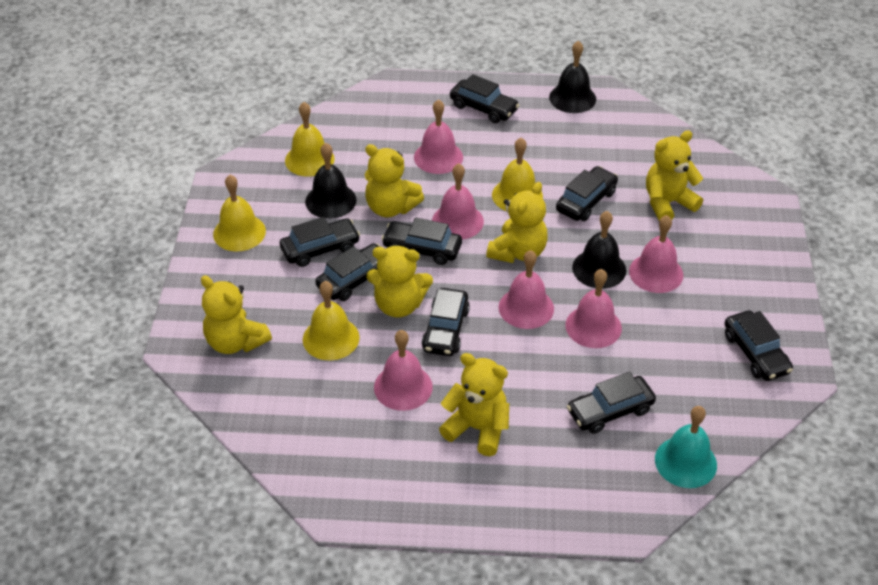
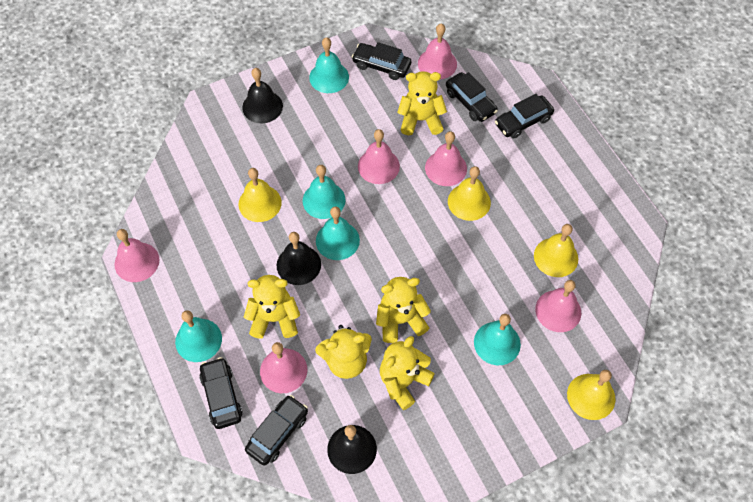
black car: 8 -> 5
turquoise bell: 1 -> 5
yellow teddy bear: 6 -> 5

